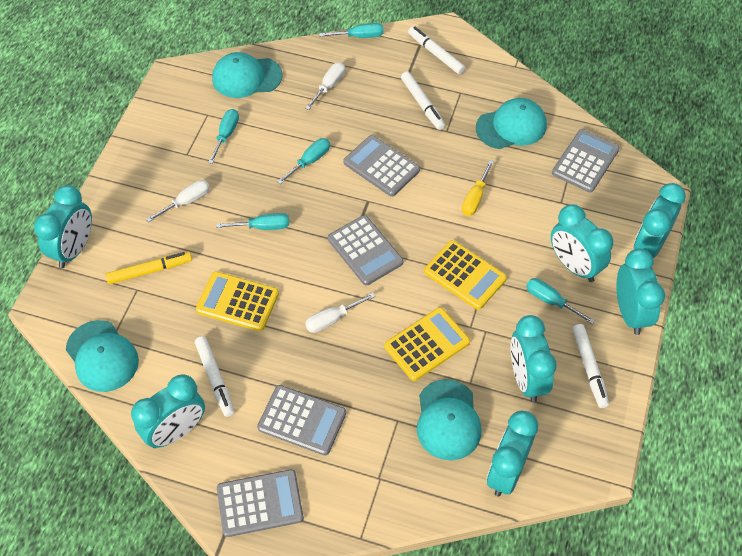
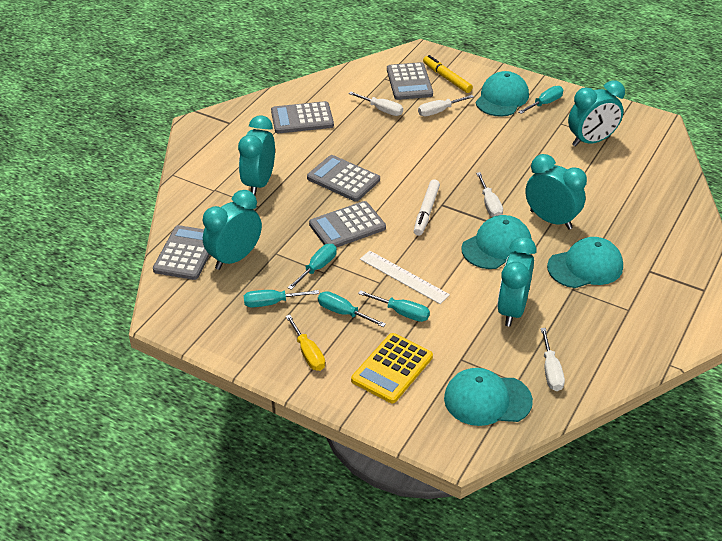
turquoise clock: 7 -> 5
white marker: 4 -> 1
white ruler: 0 -> 1
white screwdriver: 3 -> 4
yellow calculator: 3 -> 1

